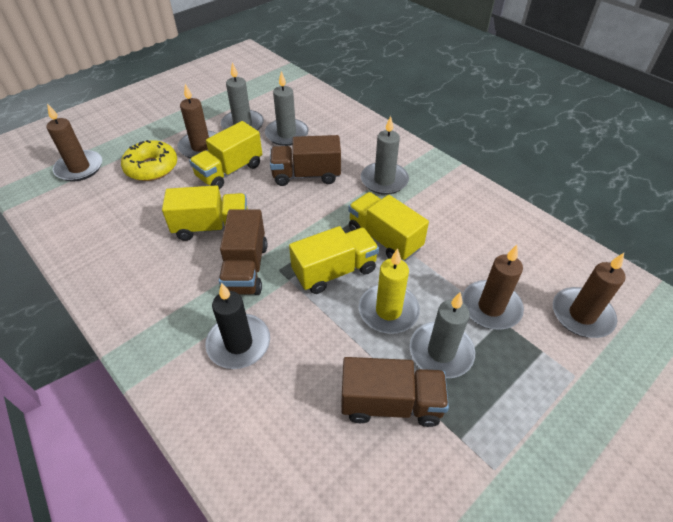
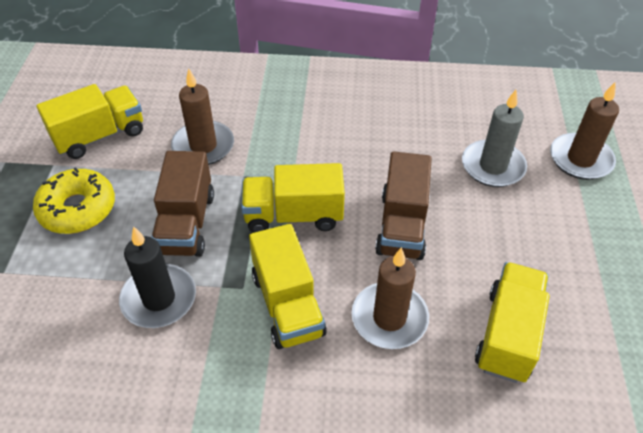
brown candle: 4 -> 3
brown truck: 3 -> 2
grey candle: 4 -> 1
yellow candle: 1 -> 0

